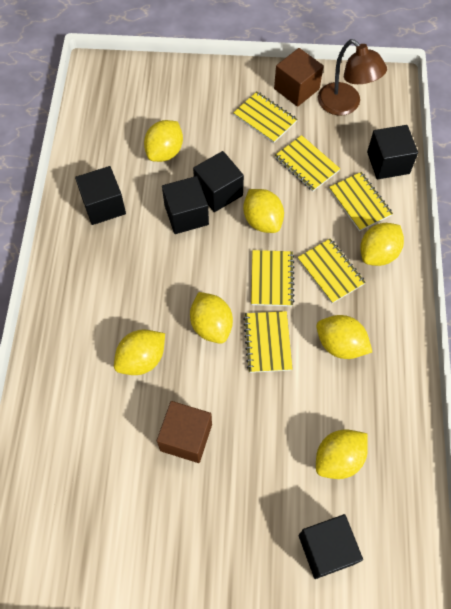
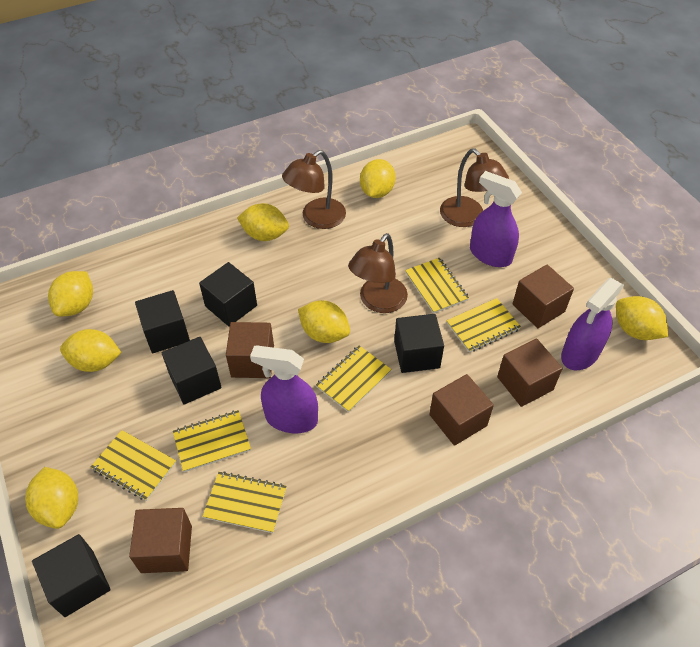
brown cube: 2 -> 5
brown lamp: 1 -> 3
purple spray bottle: 0 -> 3

